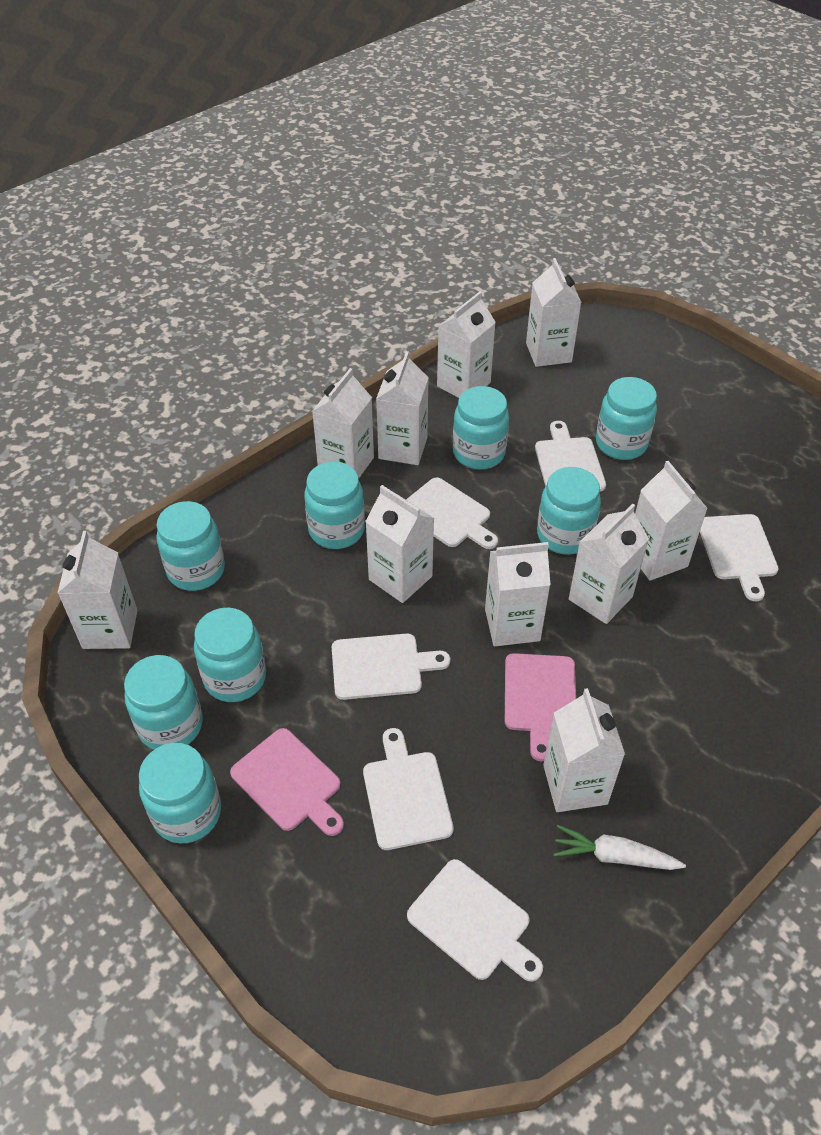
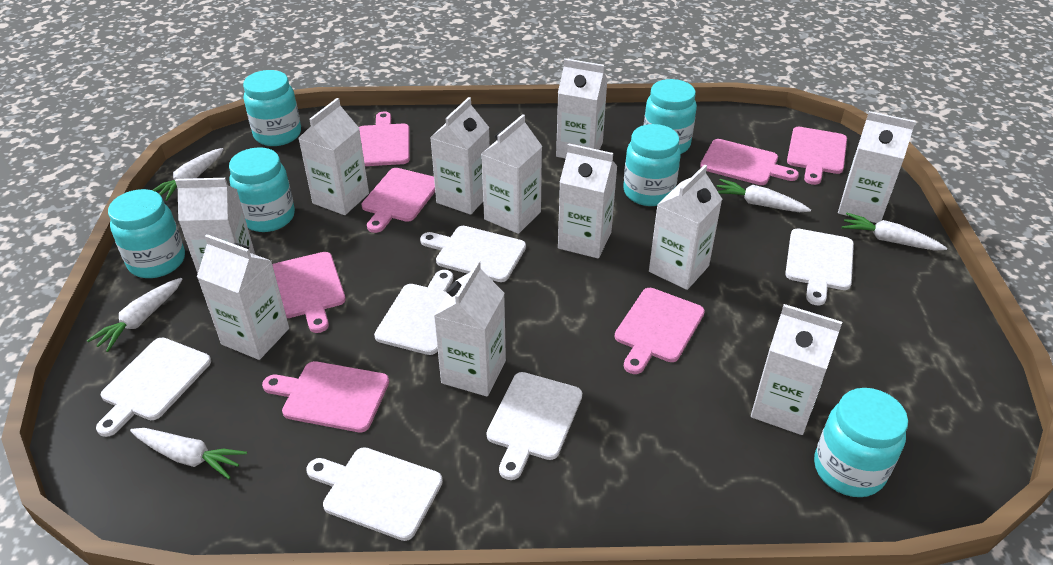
pink cutting board: 2 -> 7
turquoise jar: 8 -> 6
white carrot: 1 -> 5
white carton: 10 -> 11

